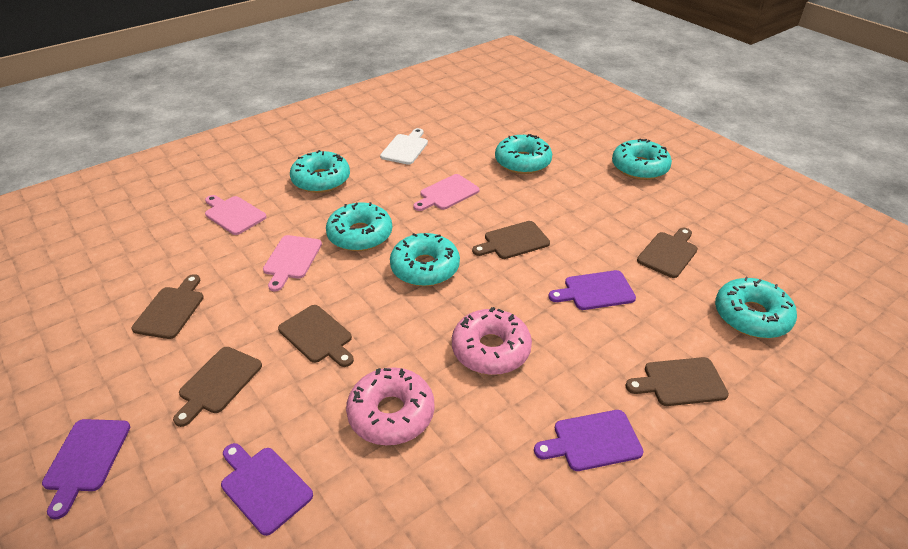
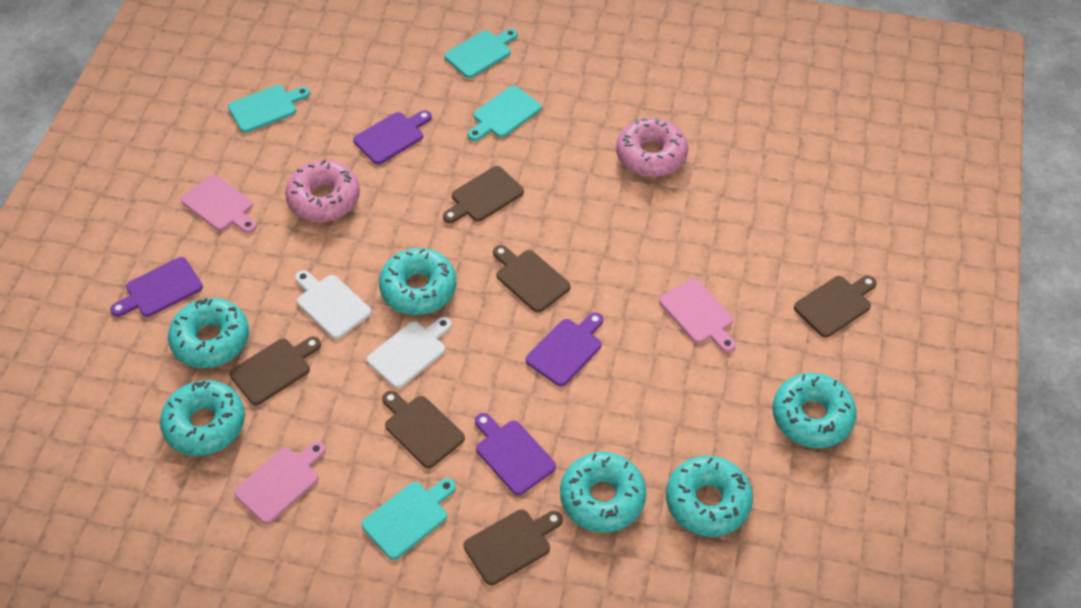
turquoise cutting board: 0 -> 4
white cutting board: 1 -> 2

